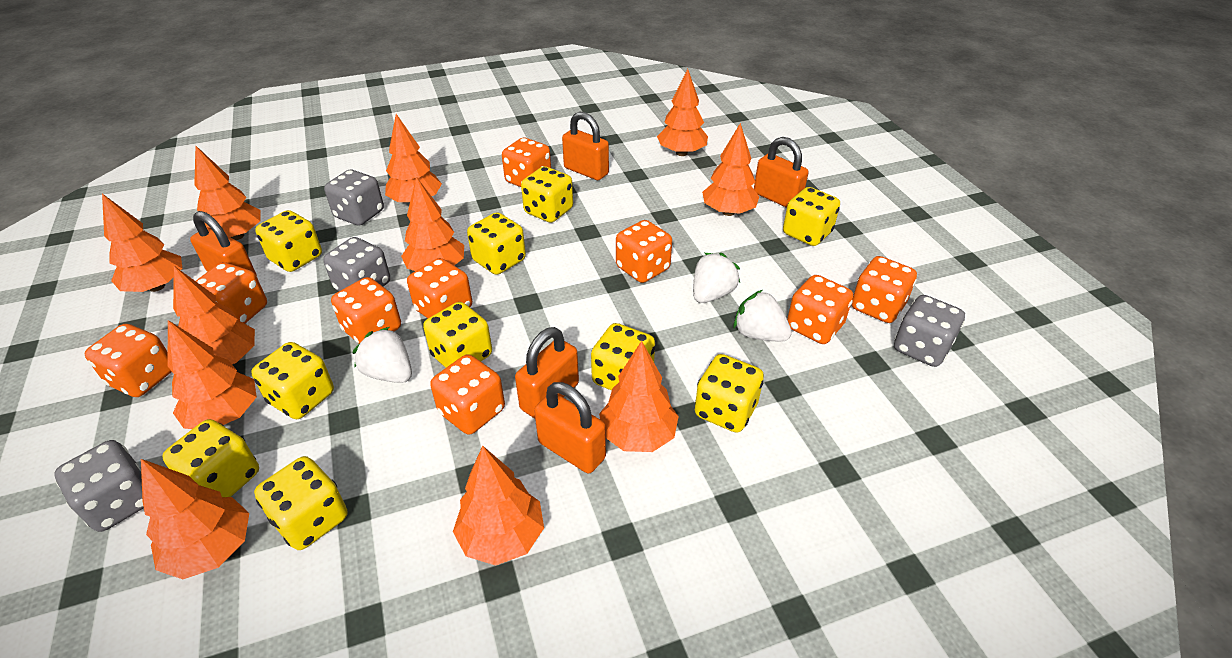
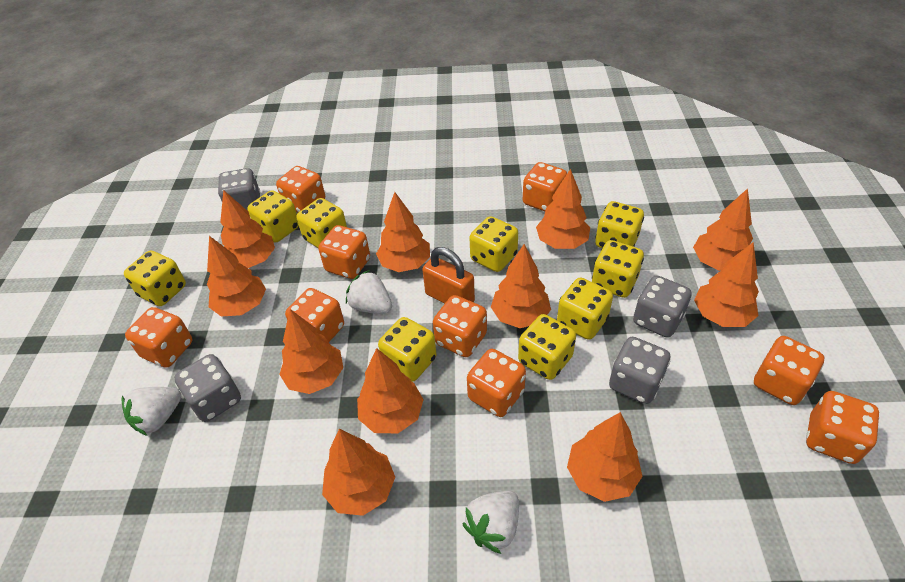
orange padlock: 5 -> 1
yellow dice: 10 -> 9

